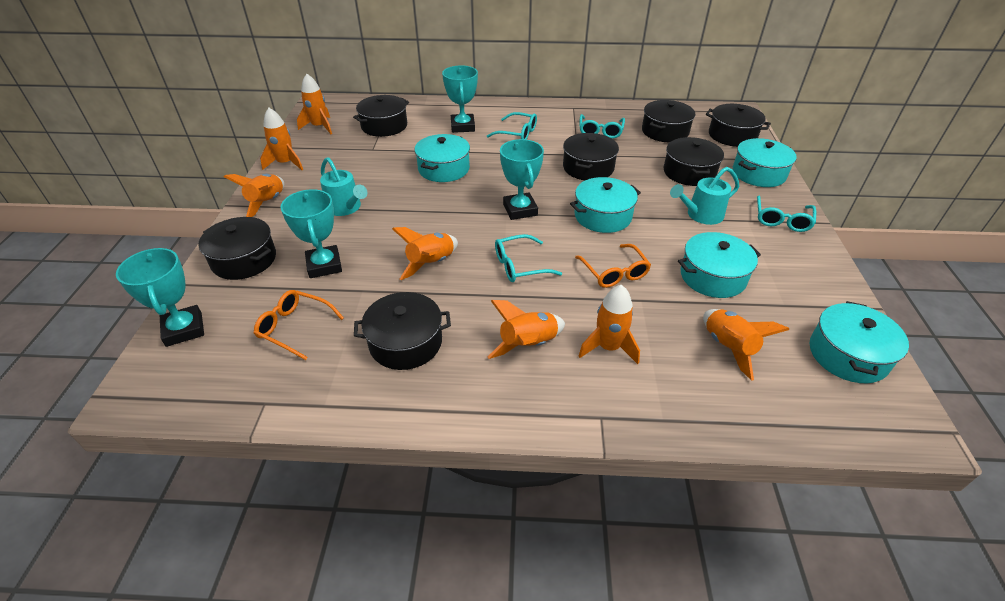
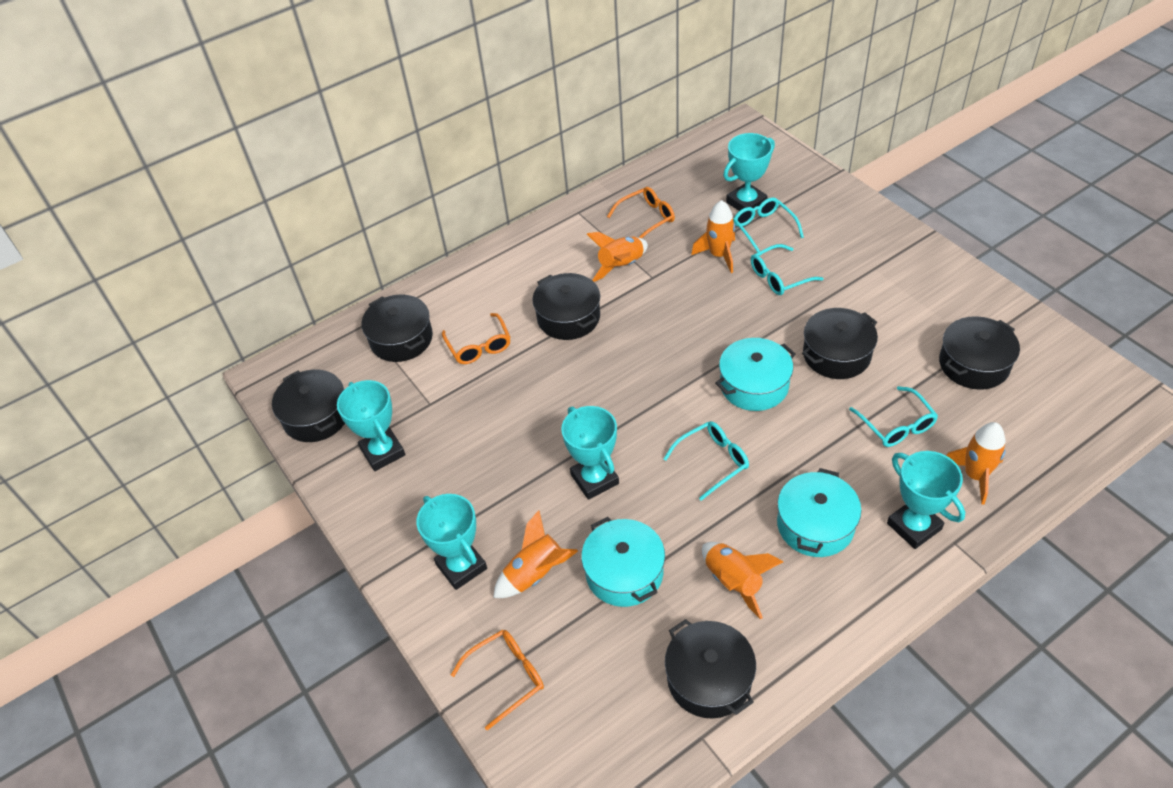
black pot: 7 -> 6
orange glasses: 2 -> 3
orange rocket: 7 -> 5
turquoise pot: 5 -> 3
turquoise trophy: 4 -> 5
turquoise watering can: 2 -> 0

